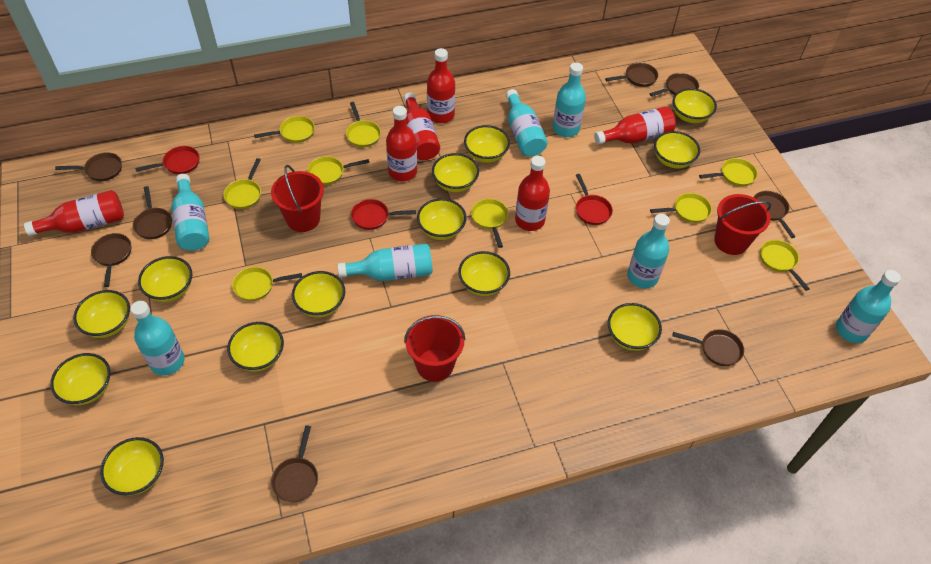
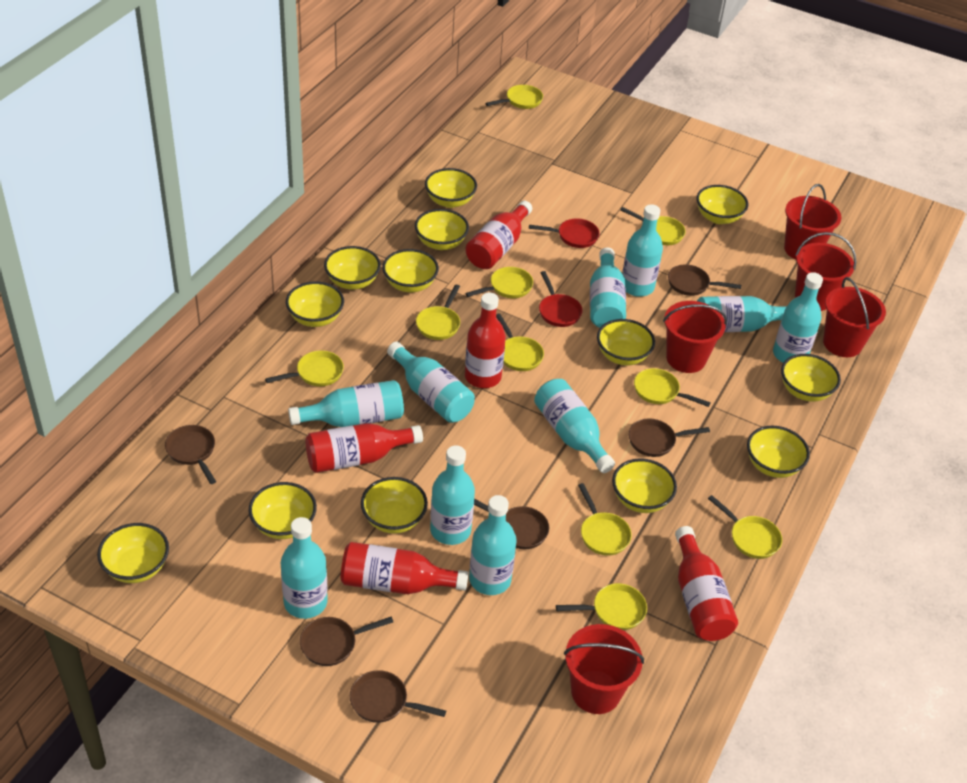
brown pan: 8 -> 6
red bottle: 6 -> 5
red bucket: 3 -> 5
red pan: 3 -> 2
turquoise bottle: 7 -> 10
yellow pan: 9 -> 10

